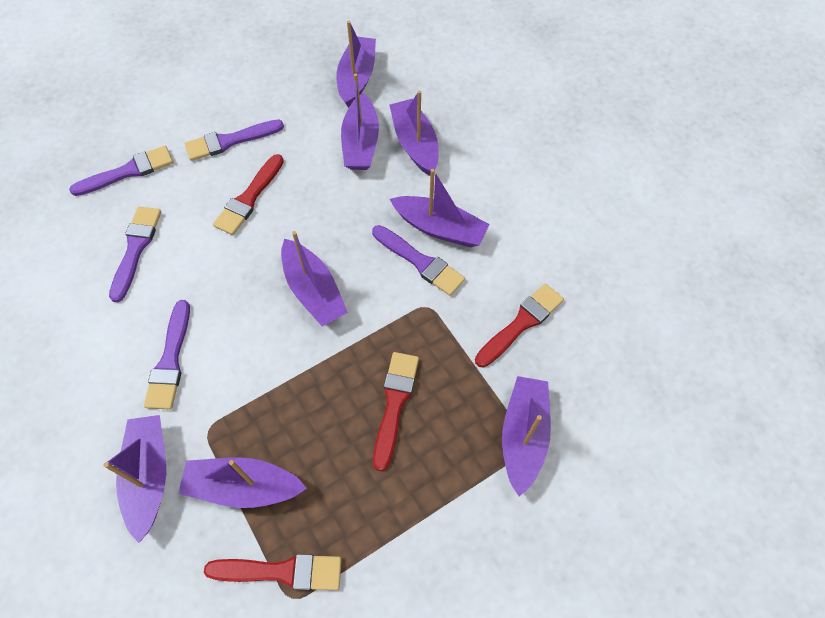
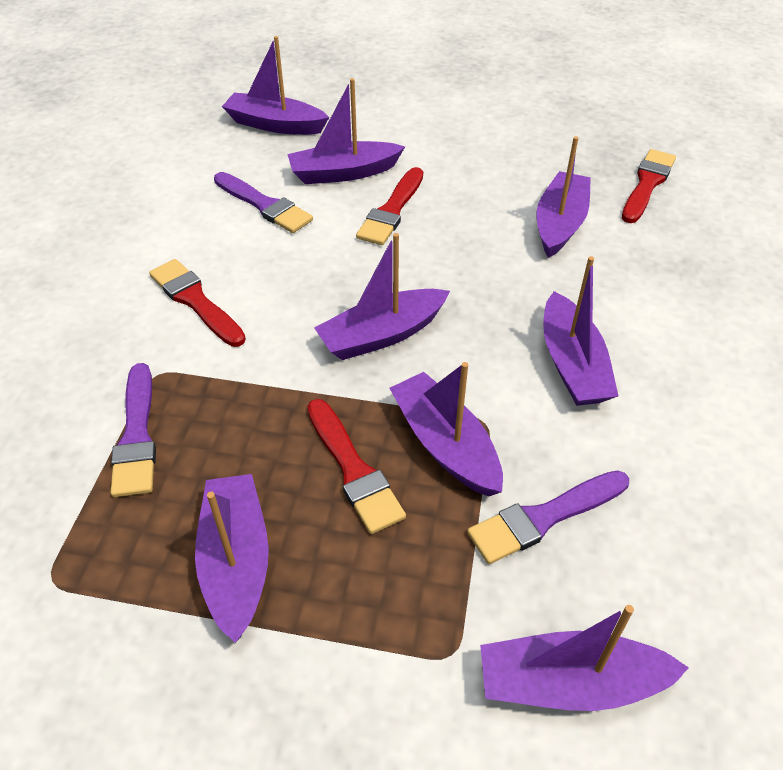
purple brush: 5 -> 3

